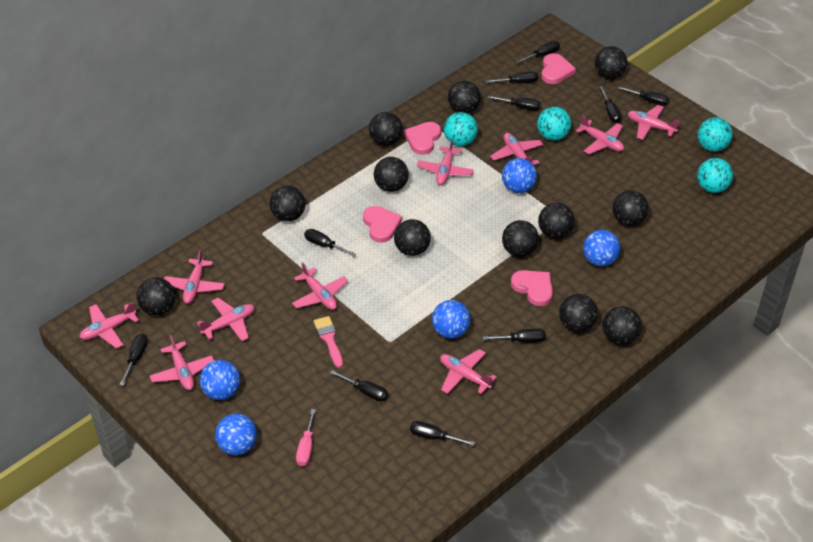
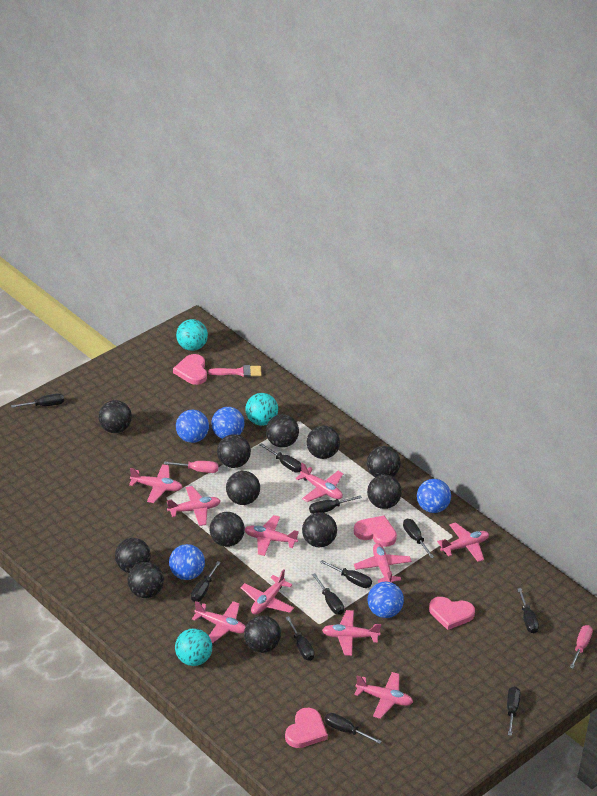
black screwdriver: 10 -> 11
pink screwdriver: 1 -> 2
turquoise ball: 4 -> 3

